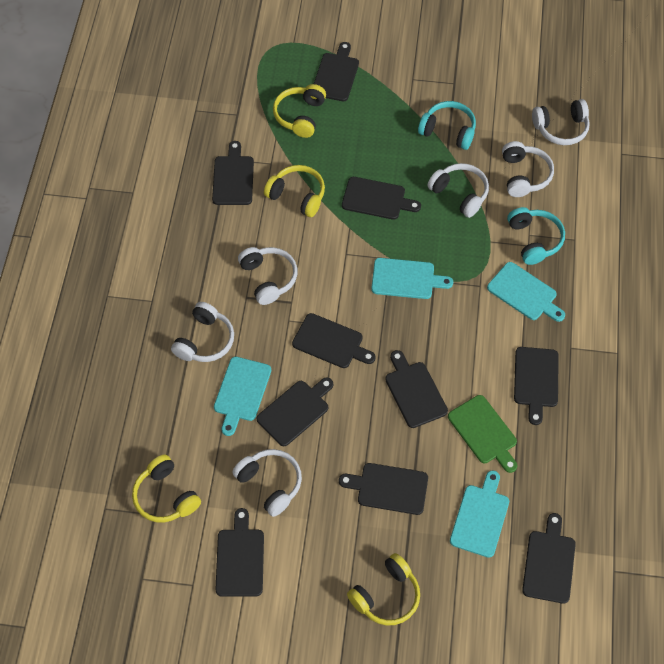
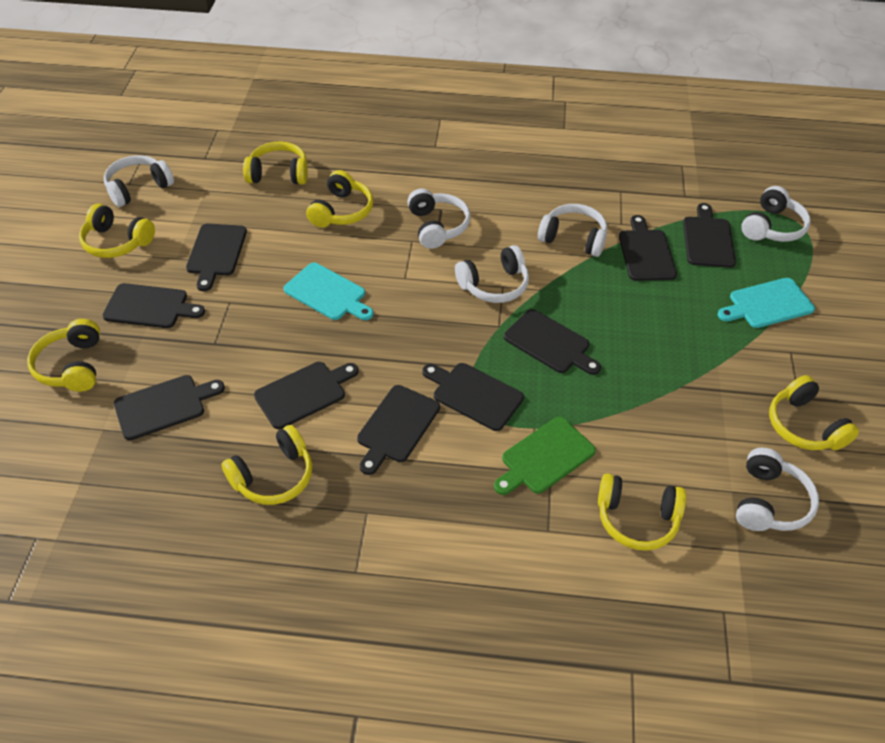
black cutting board: 10 -> 9
turquoise cutting board: 4 -> 2
turquoise headphones: 2 -> 0
yellow headphones: 4 -> 7

